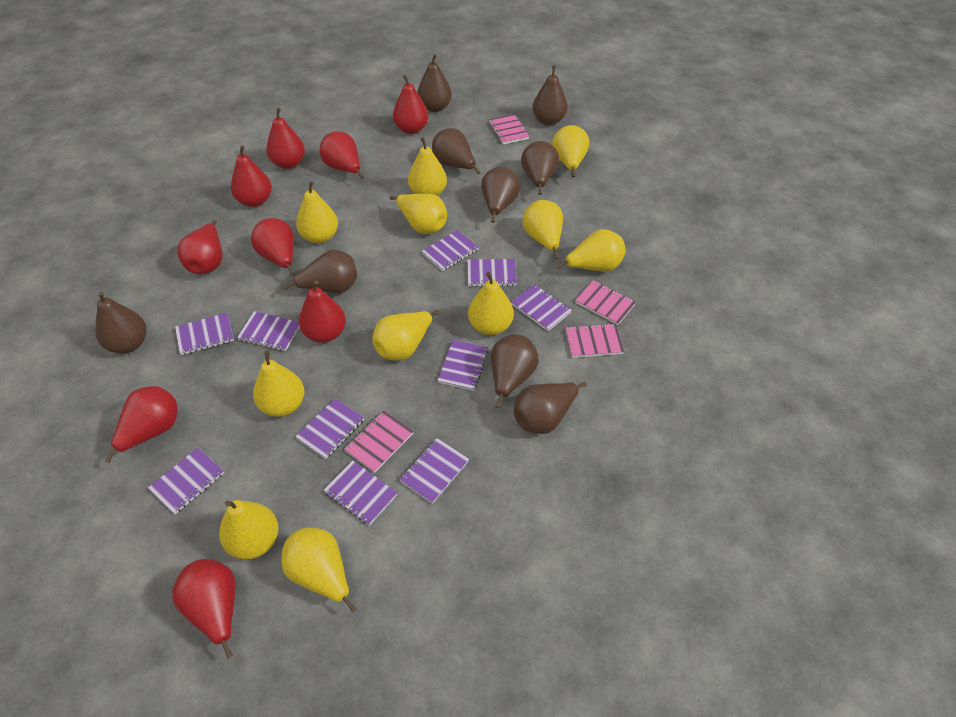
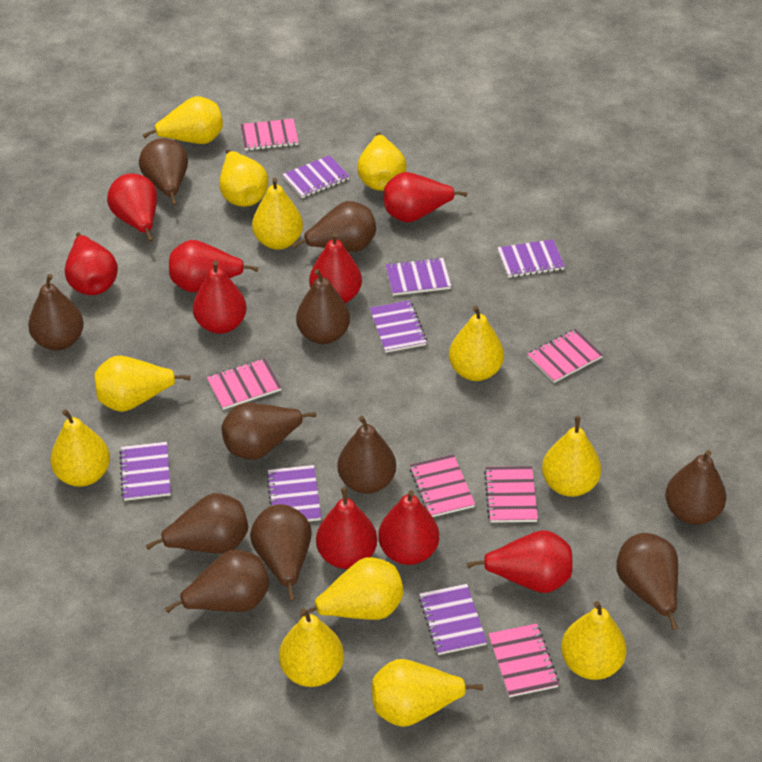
brown pear: 9 -> 11
pink notebook: 4 -> 6
purple notebook: 10 -> 7
yellow pear: 11 -> 12

